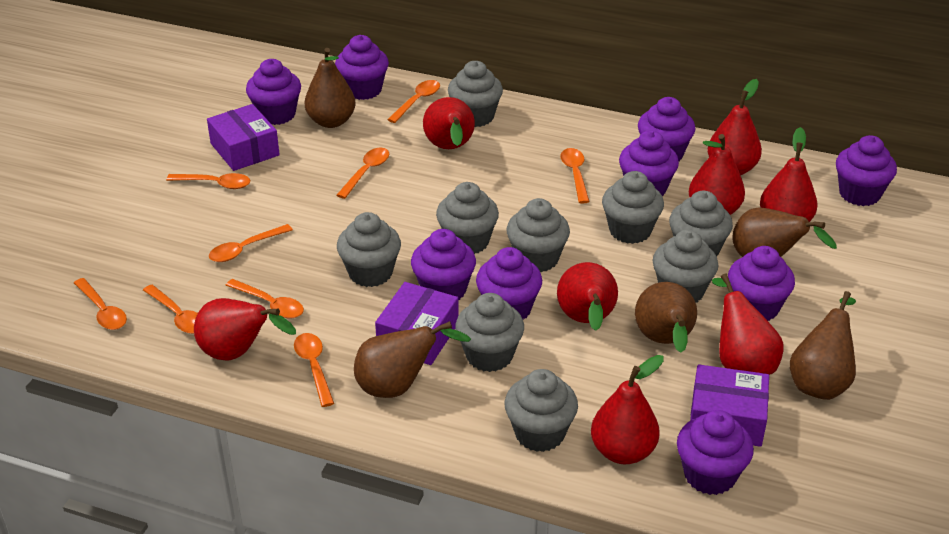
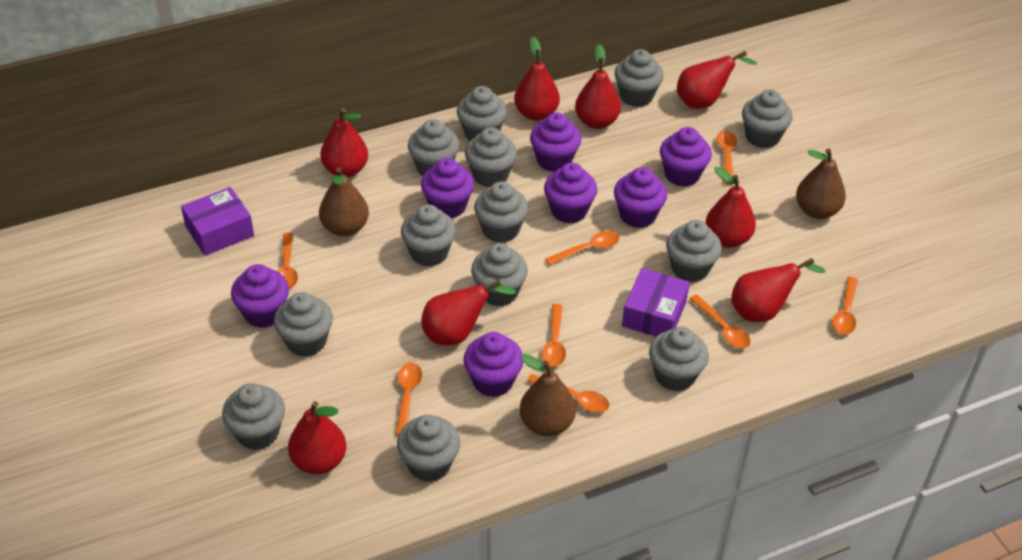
brown pear: 5 -> 3
grey cupcake: 9 -> 13
orange spoon: 9 -> 8
purple box: 3 -> 2
purple cupcake: 9 -> 7

